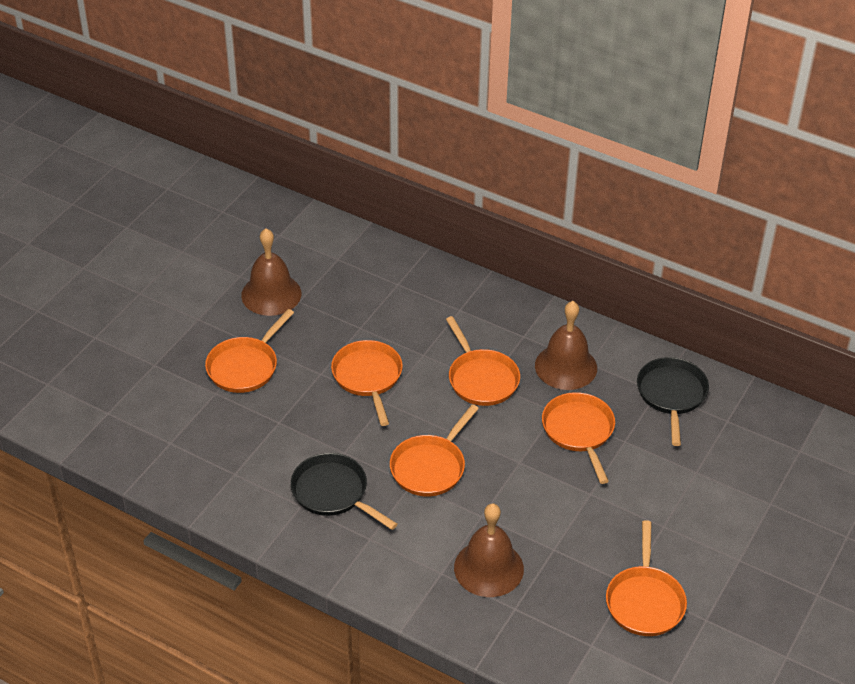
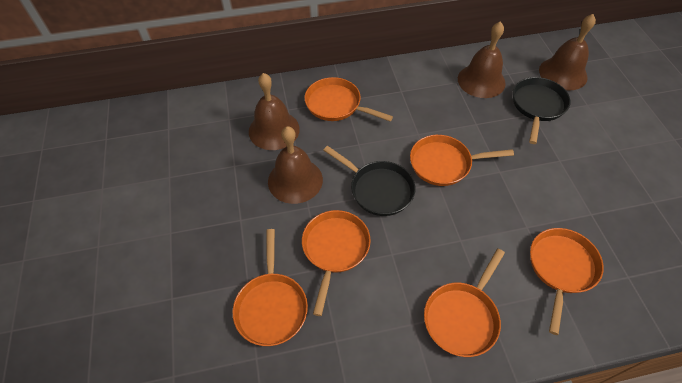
brown bell: 3 -> 4

